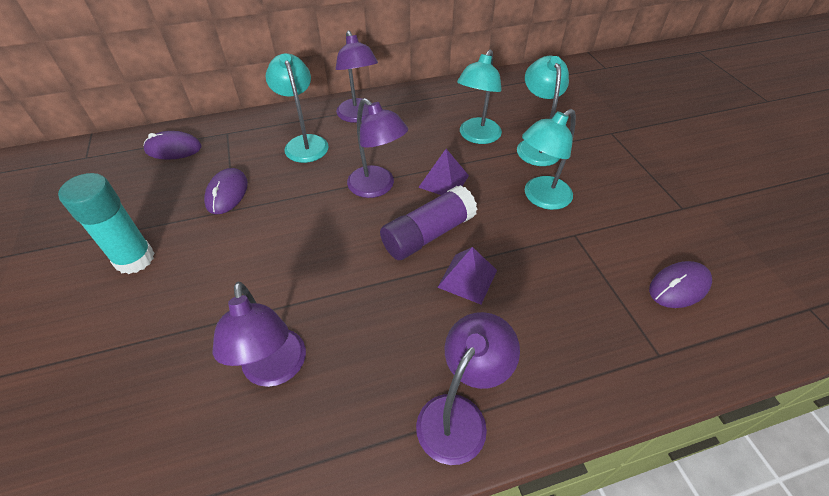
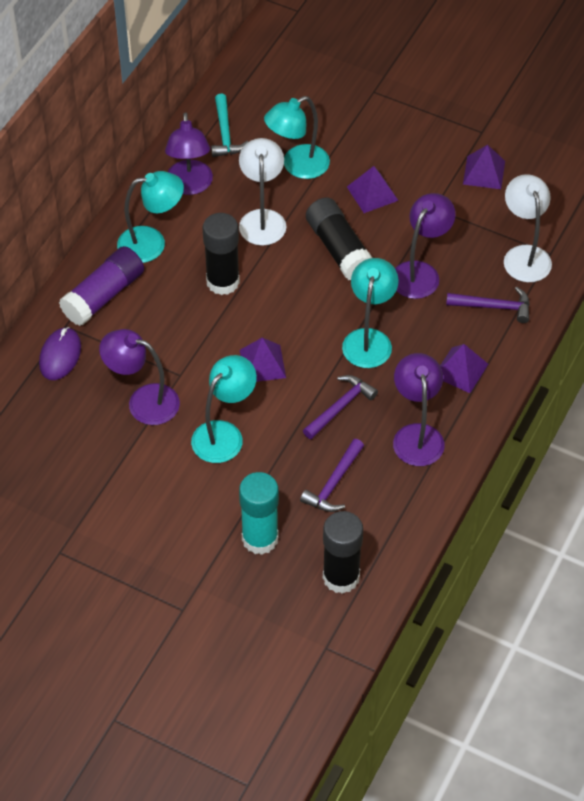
black glue stick: 0 -> 3
purple hammer: 0 -> 3
purple mouse: 3 -> 1
purple pyramid: 2 -> 4
turquoise hammer: 0 -> 1
white lamp: 0 -> 2

